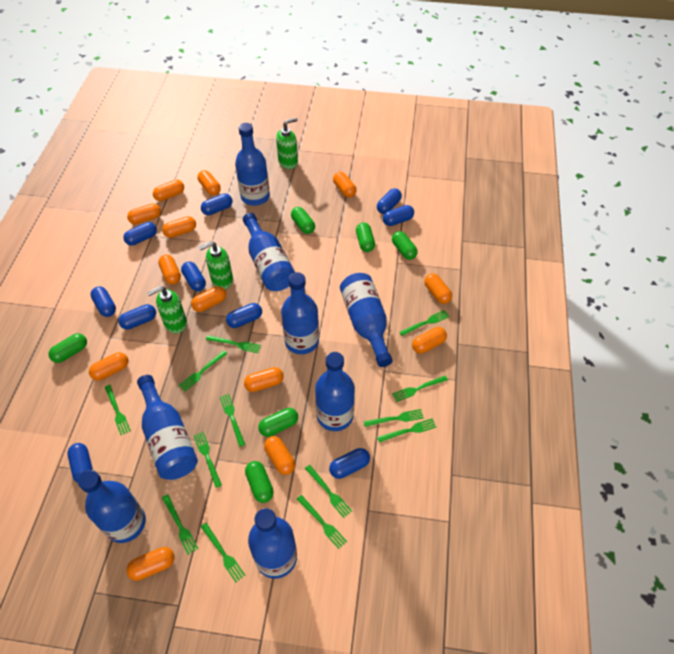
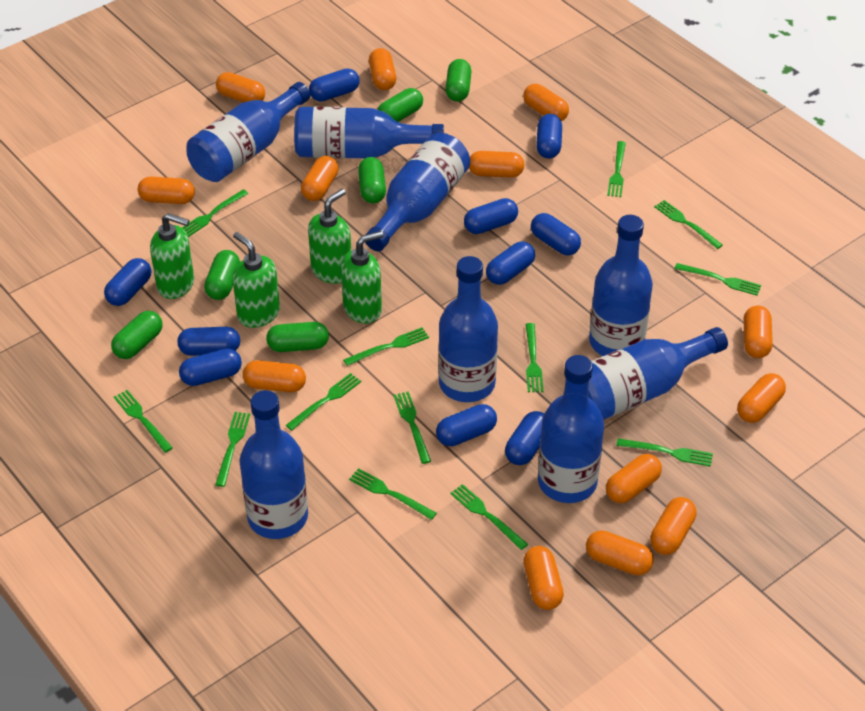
green soap dispenser: 3 -> 4

